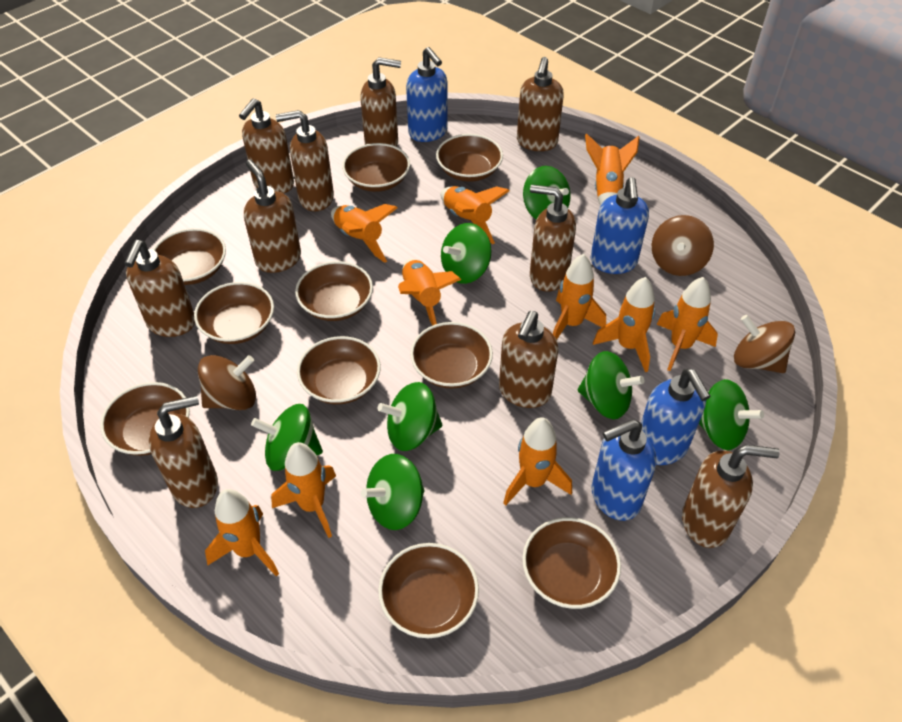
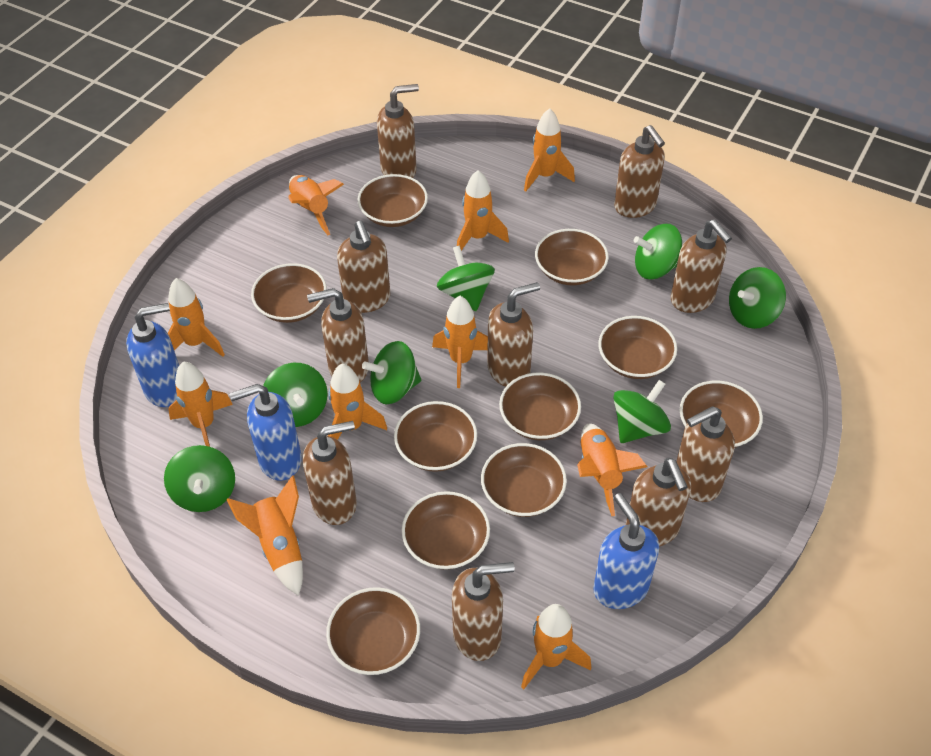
blue soap dispenser: 4 -> 3
brown spinning top: 3 -> 0

